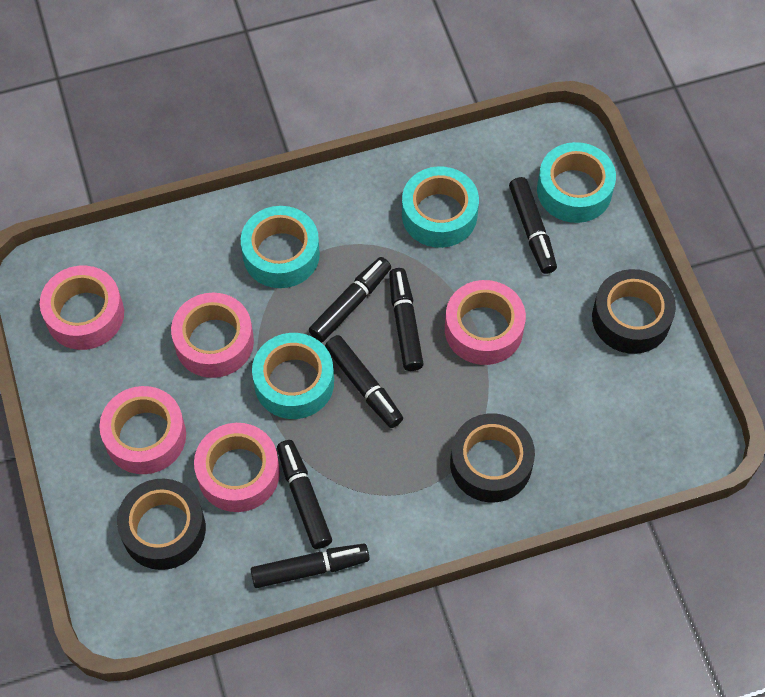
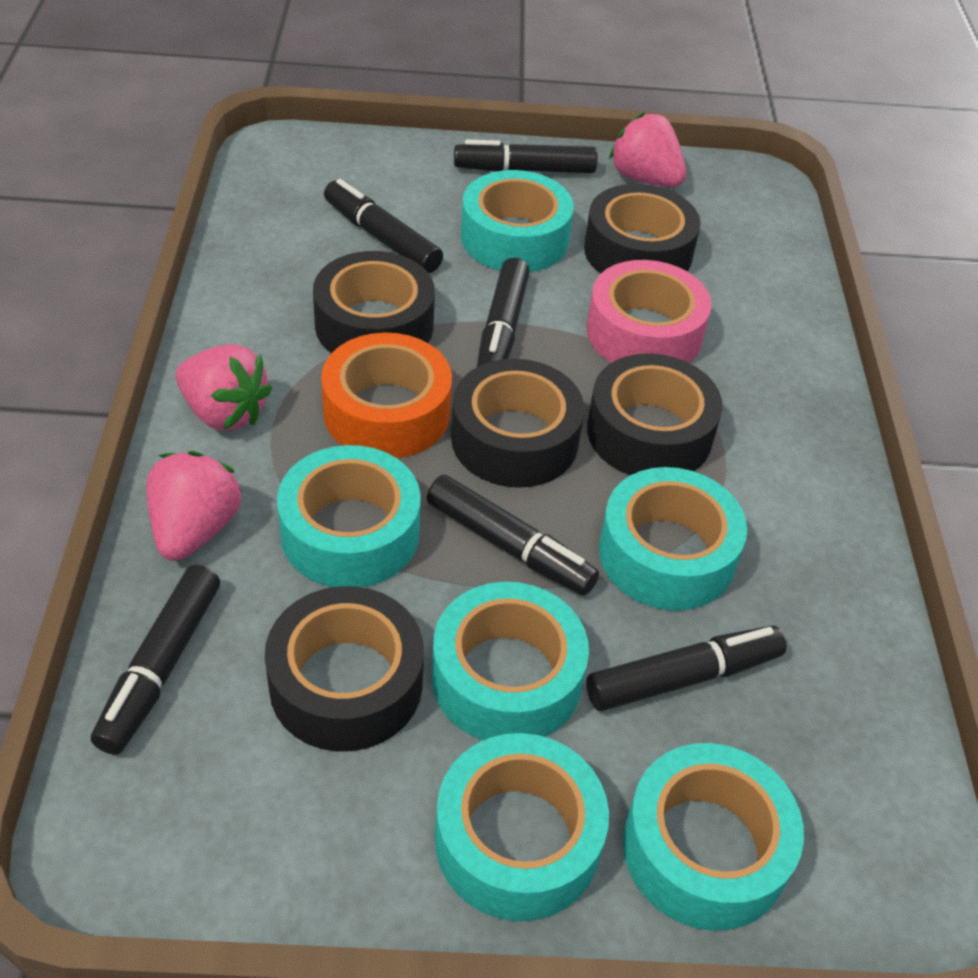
black tape: 3 -> 5
orange tape: 0 -> 1
pink strawberry: 0 -> 3
pink tape: 5 -> 1
turquoise tape: 4 -> 6

